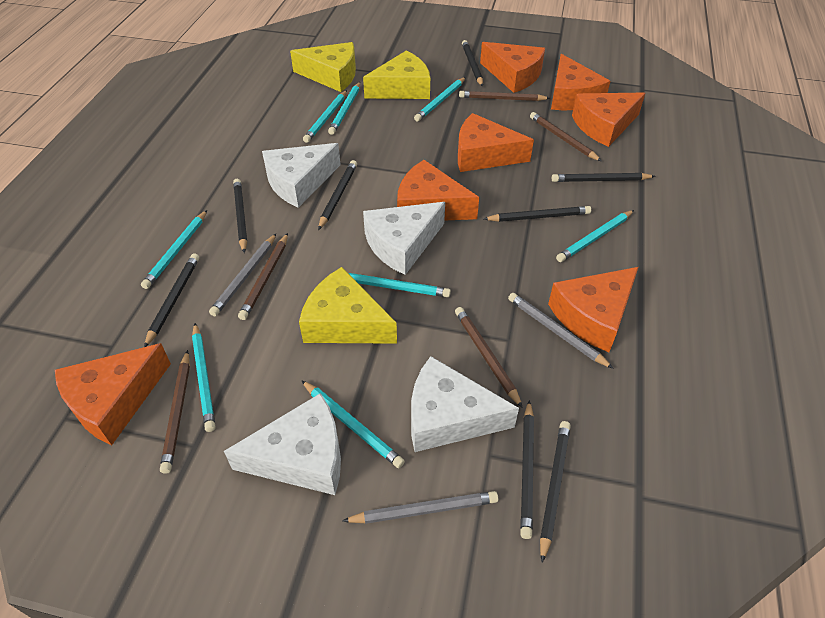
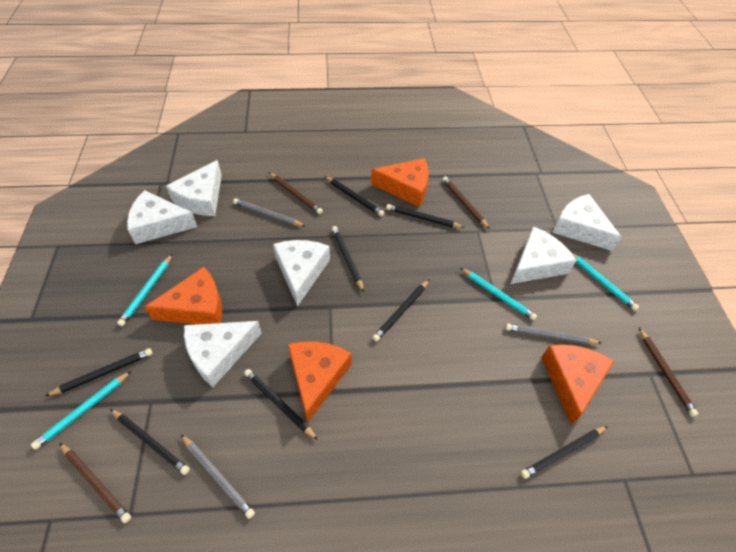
brown pencil: 5 -> 4
orange cheese: 7 -> 4
turquoise pencil: 8 -> 4
white cheese: 4 -> 6
yellow cheese: 3 -> 0

